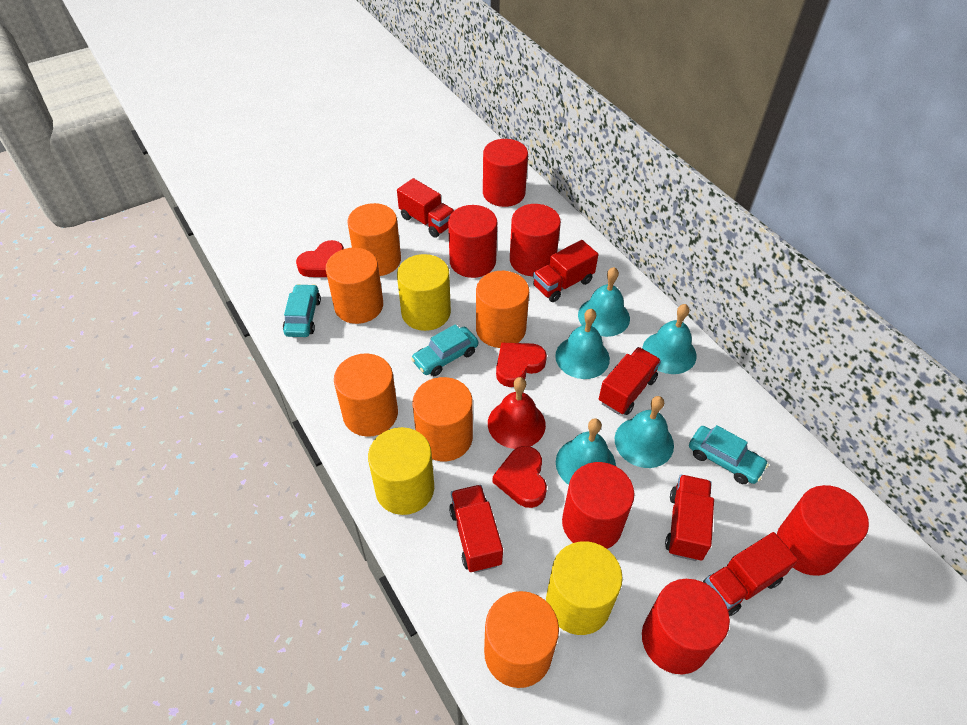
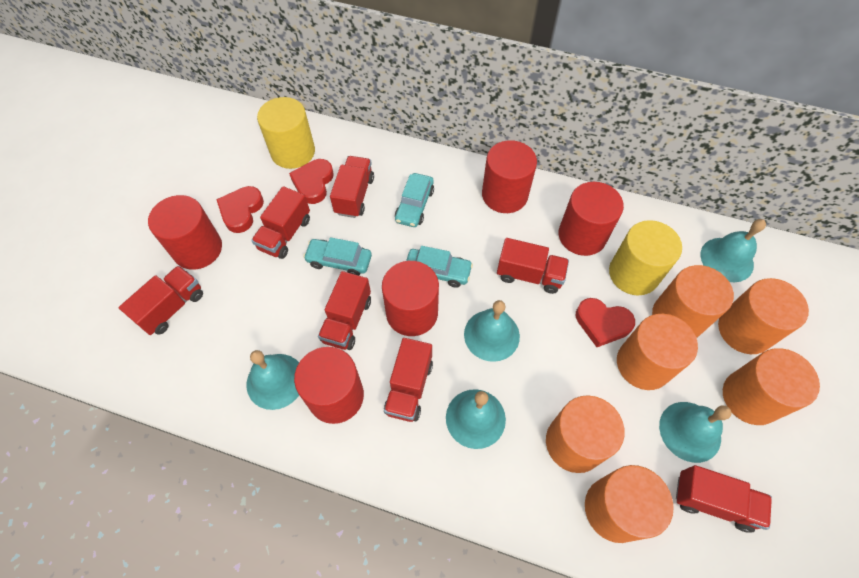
red bell: 1 -> 0
red cylinder: 6 -> 5
red truck: 6 -> 7
yellow cylinder: 3 -> 2

